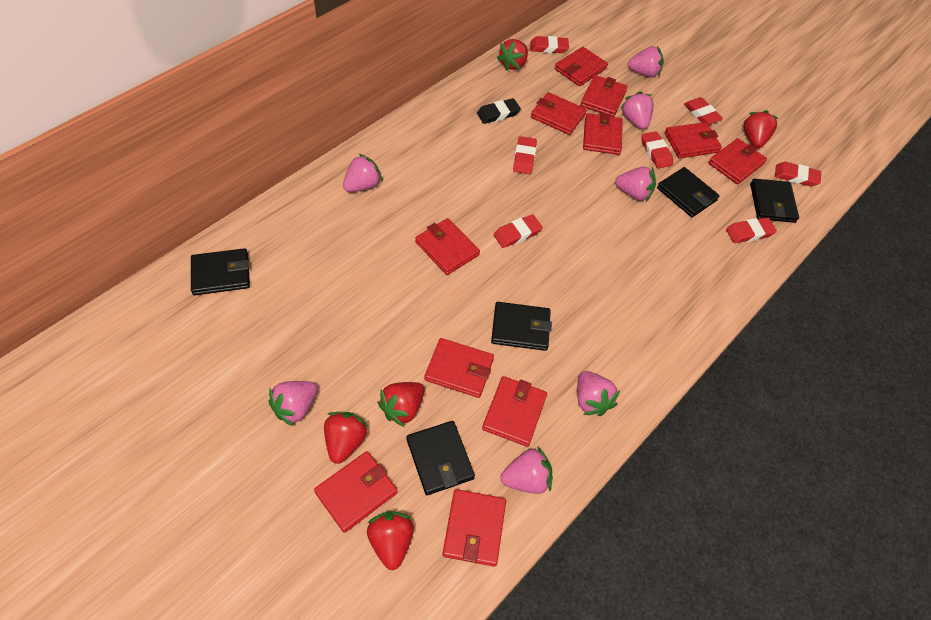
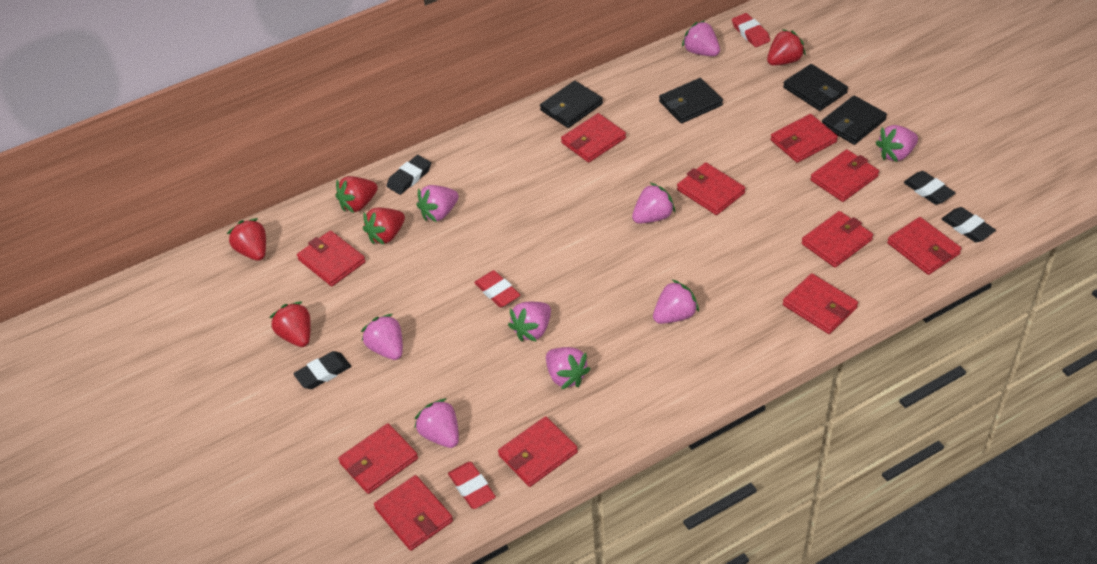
black eraser: 1 -> 4
black wallet: 5 -> 4
pink strawberry: 7 -> 9
red eraser: 7 -> 3

